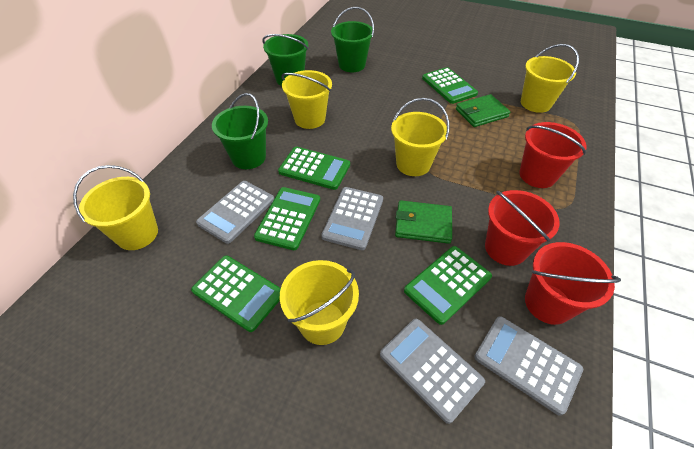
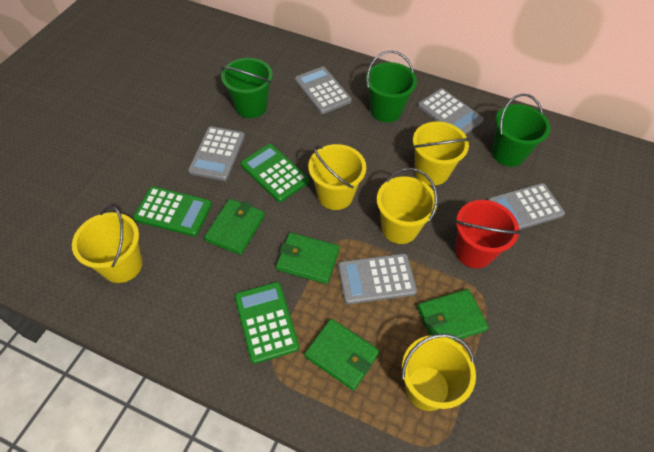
green calculator: 5 -> 3
green wallet: 2 -> 4
grey calculator: 4 -> 5
red bucket: 3 -> 1

